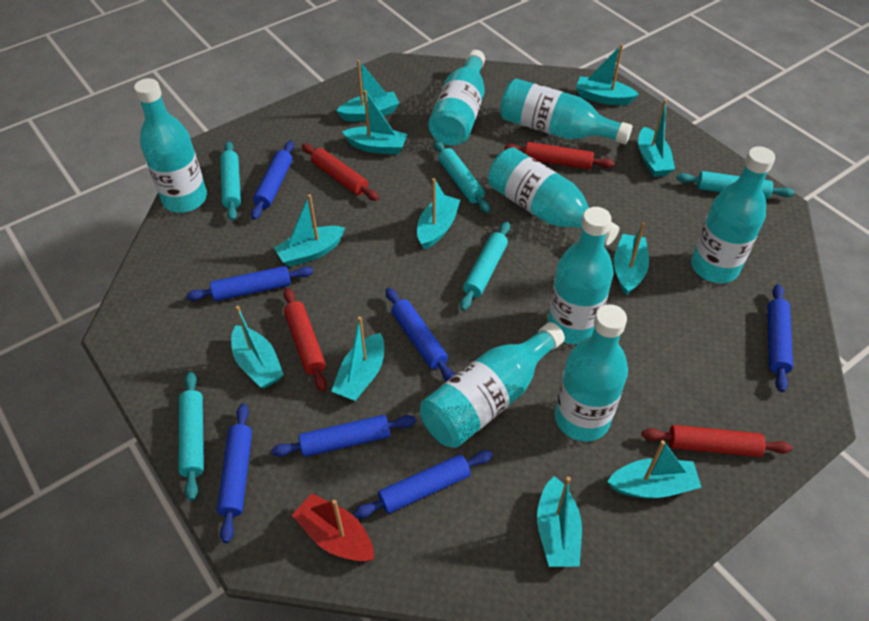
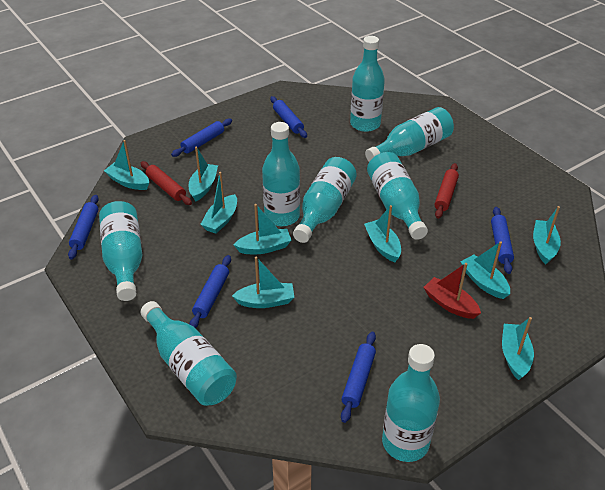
blue rolling pin: 7 -> 6
red rolling pin: 4 -> 2
turquoise boat: 11 -> 9
turquoise rolling pin: 5 -> 0

